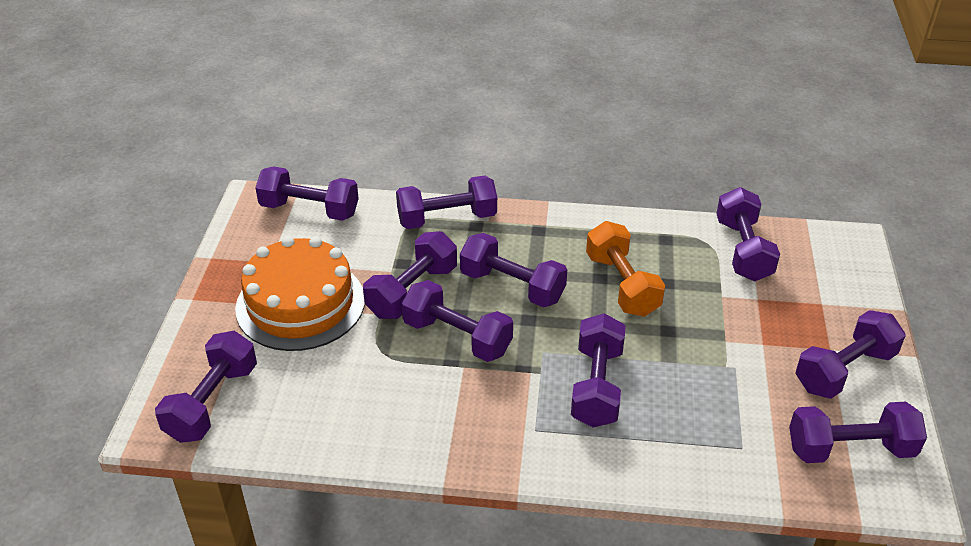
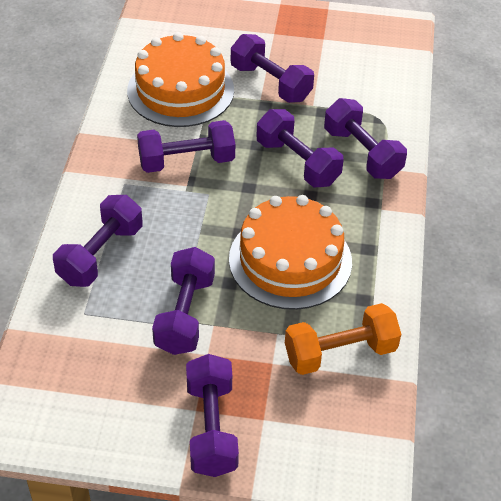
orange cake: 1 -> 2
purple dumbbell: 10 -> 7

